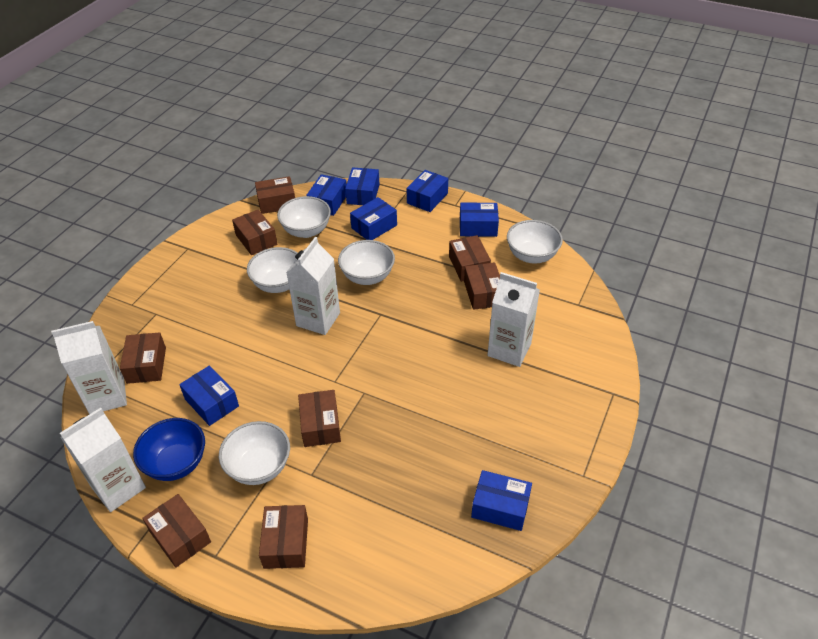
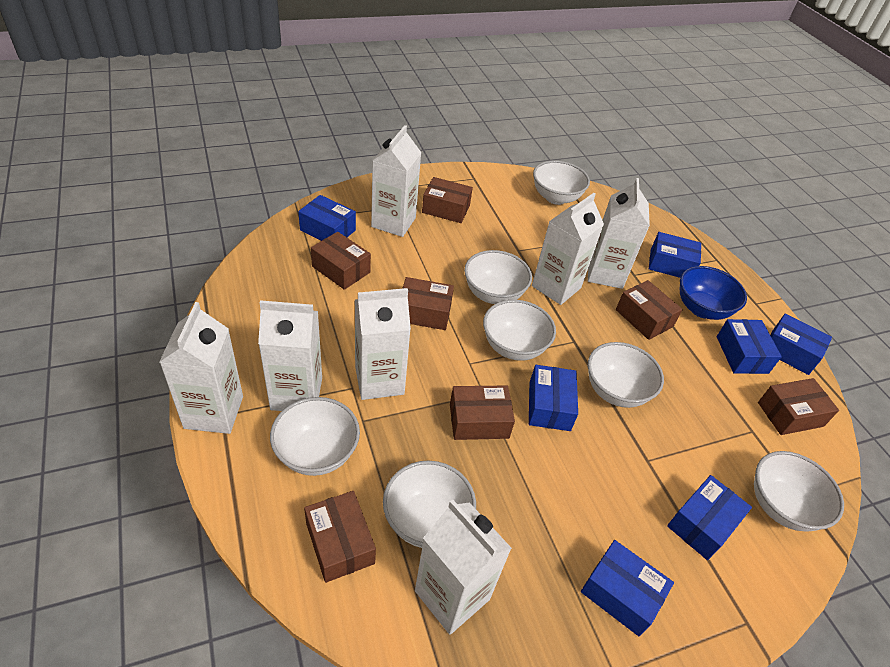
brown box: 8 -> 7
white bowl: 5 -> 7
white carton: 4 -> 7

